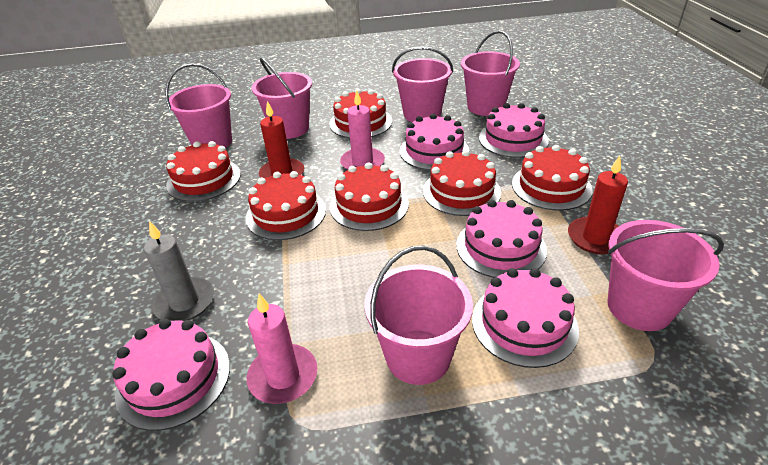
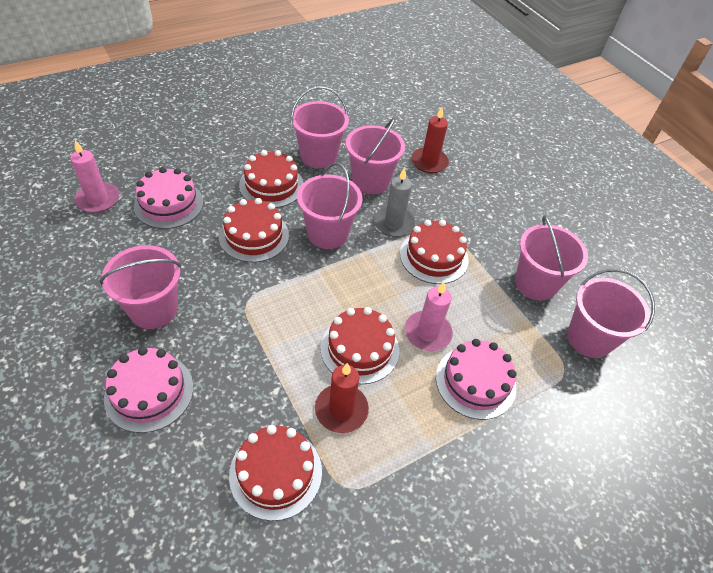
pink cake: 5 -> 3
red cake: 6 -> 5

